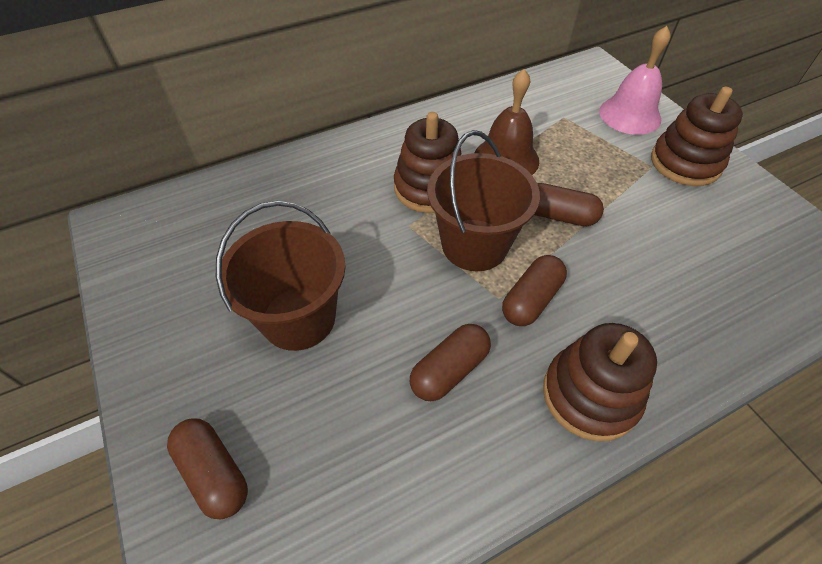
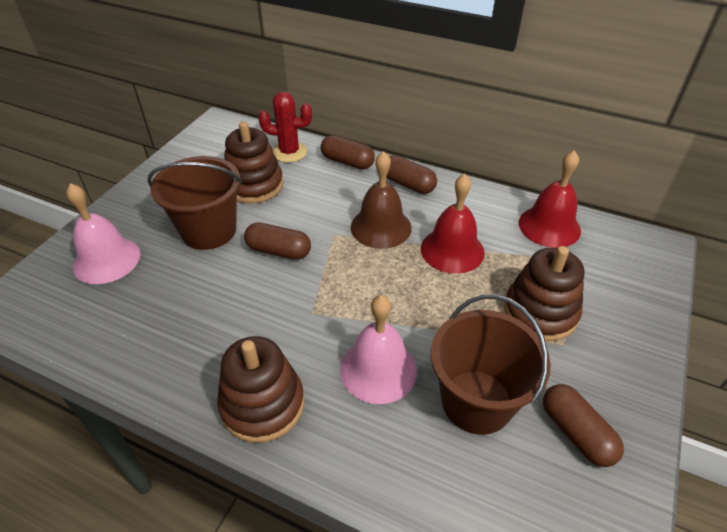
pink bell: 1 -> 2
red bell: 0 -> 2
red cactus: 0 -> 1

